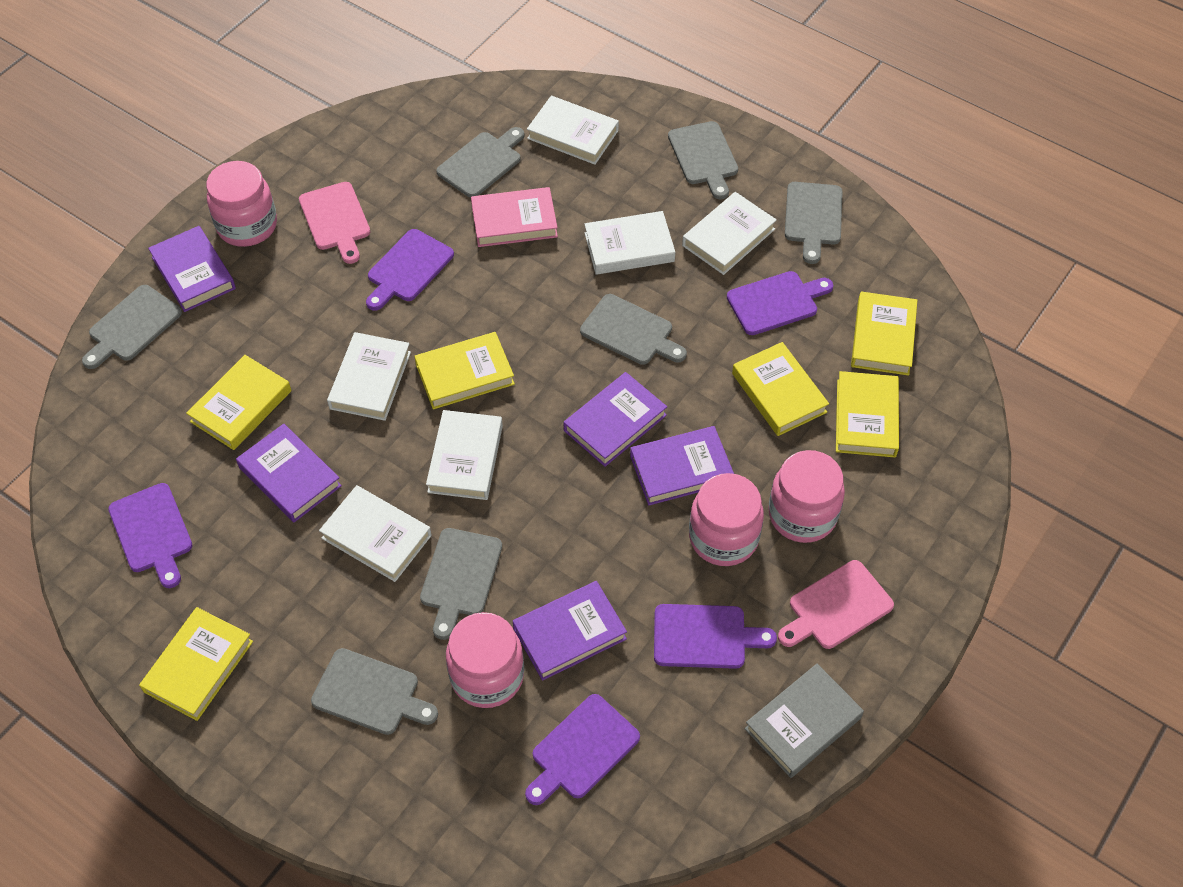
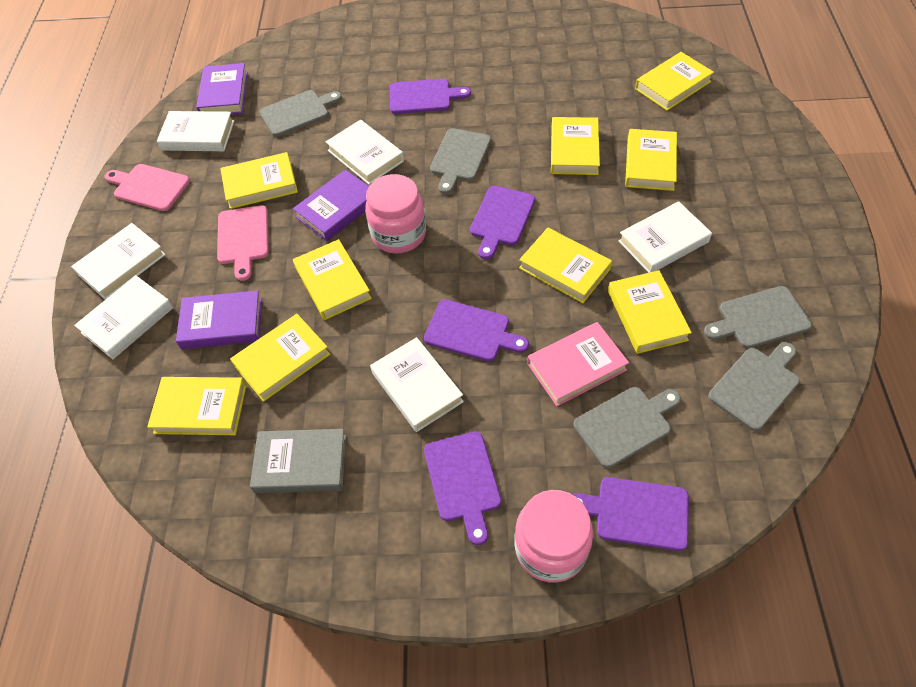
grey cutting board: 7 -> 5
pink jar: 4 -> 2
purple book: 5 -> 3
yellow book: 6 -> 9

